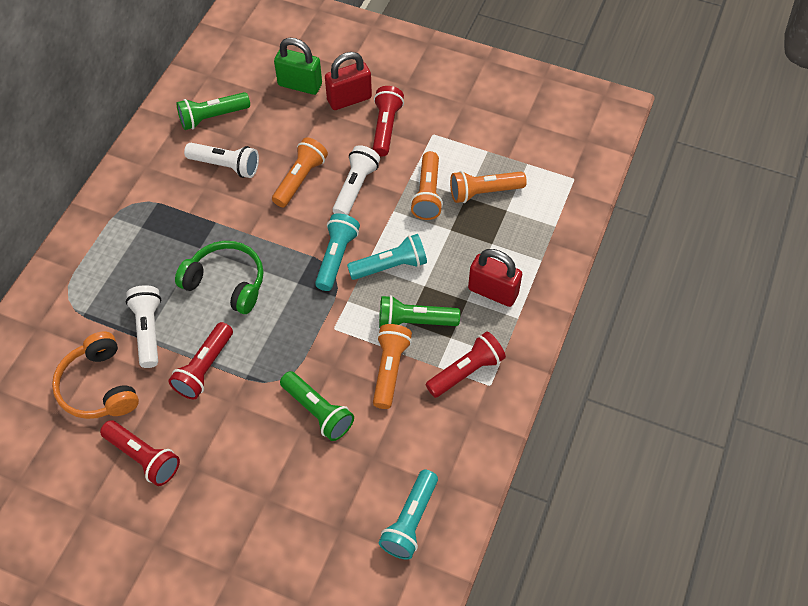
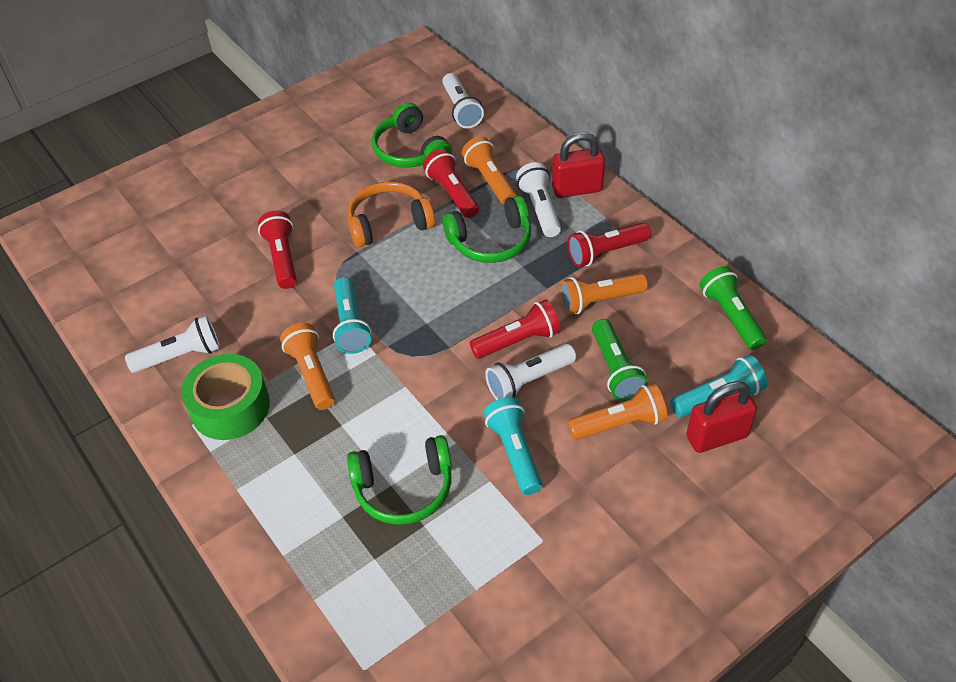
green flashlight: 3 -> 2
green headphones: 1 -> 3
green padlock: 1 -> 0
green tape: 0 -> 1
white flashlight: 3 -> 4

